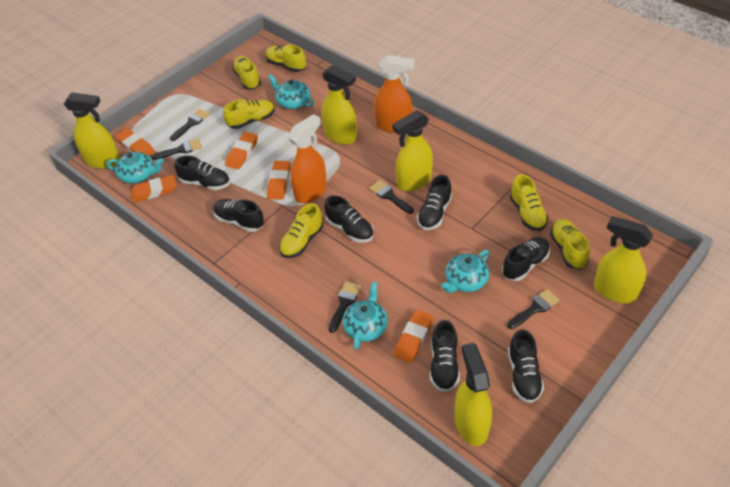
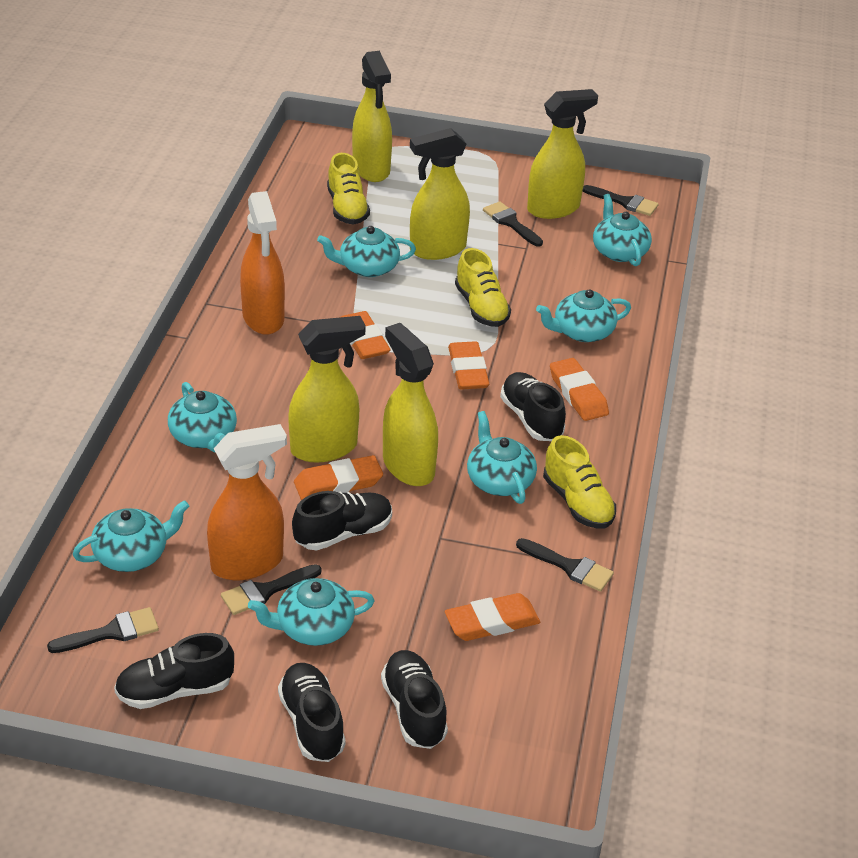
black shoe: 7 -> 5
turquoise teapot: 4 -> 7
yellow shoe: 6 -> 3

